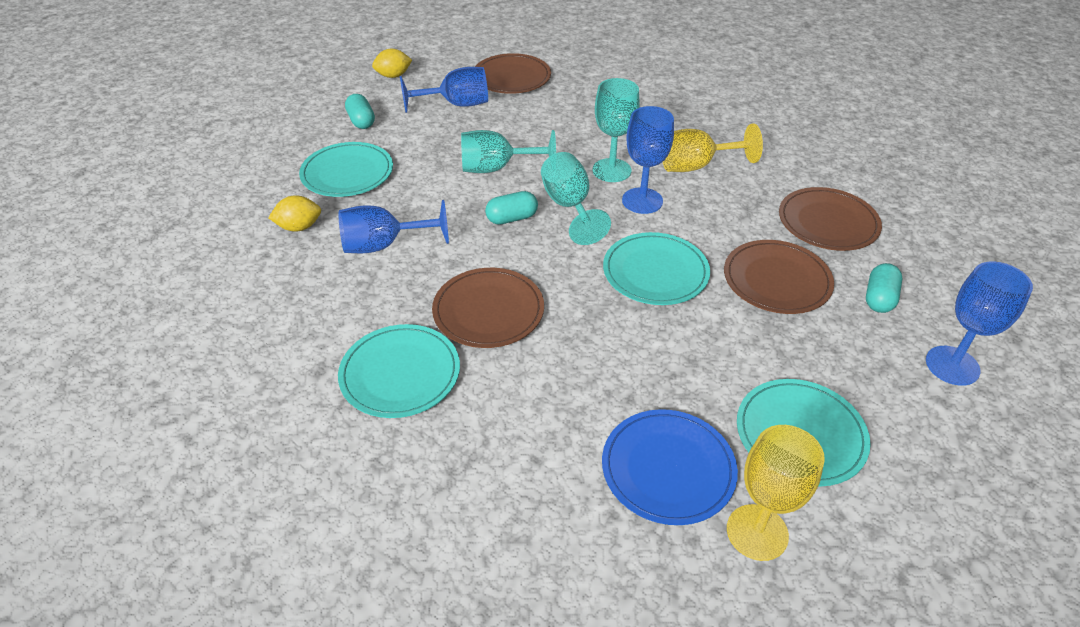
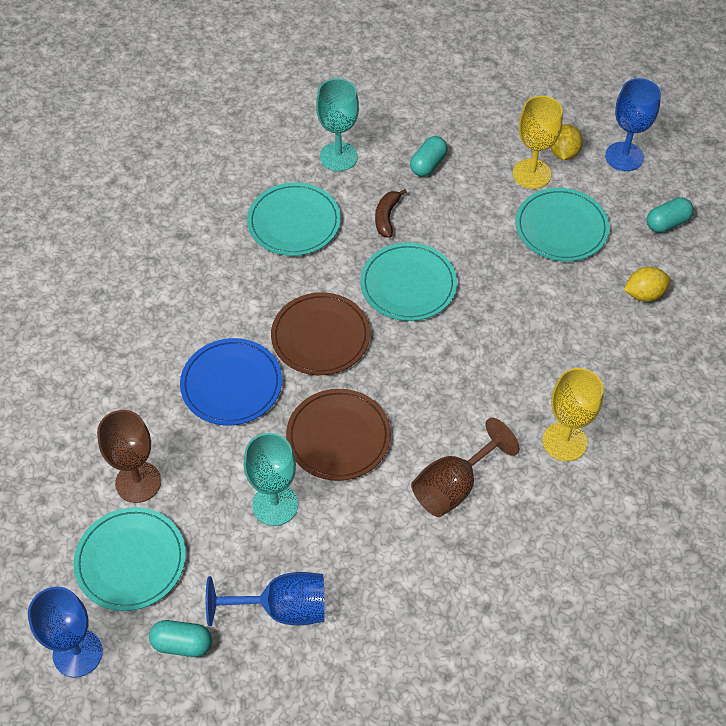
blue goblet: 4 -> 3
brown banana: 0 -> 1
brown goblet: 0 -> 2
brown plate: 4 -> 2
turquoise goblet: 3 -> 2

